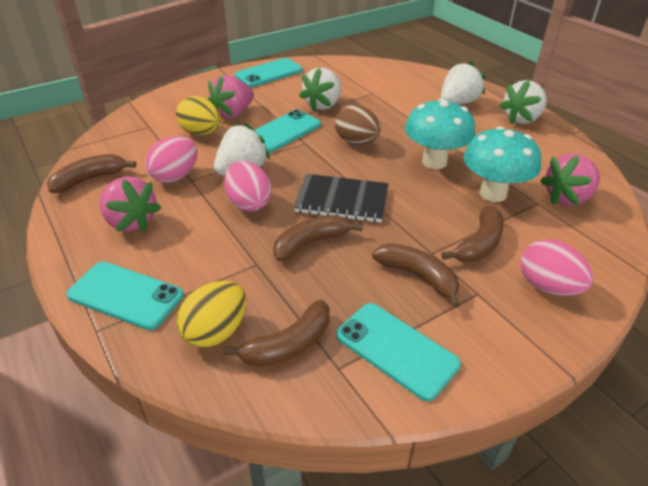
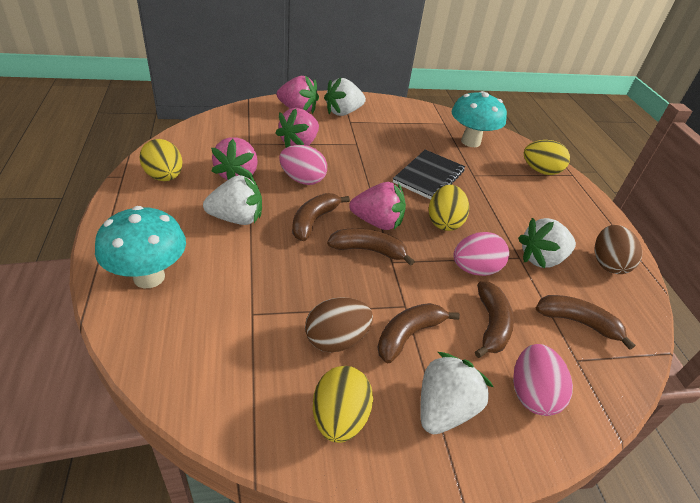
brown egg: 1 -> 2
pink strawberry: 3 -> 4
turquoise phone: 4 -> 0
yellow egg: 2 -> 4

